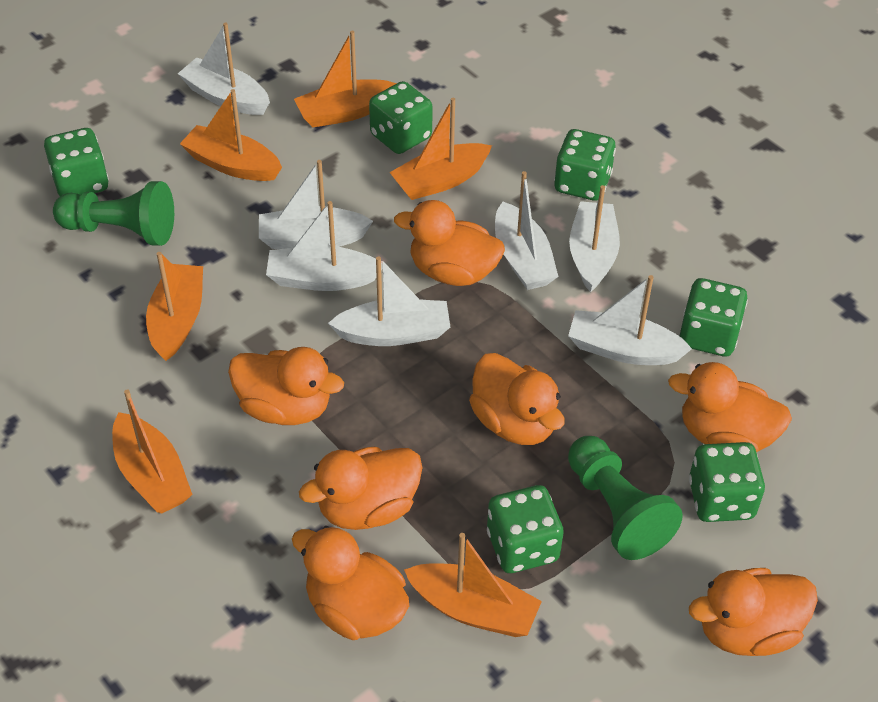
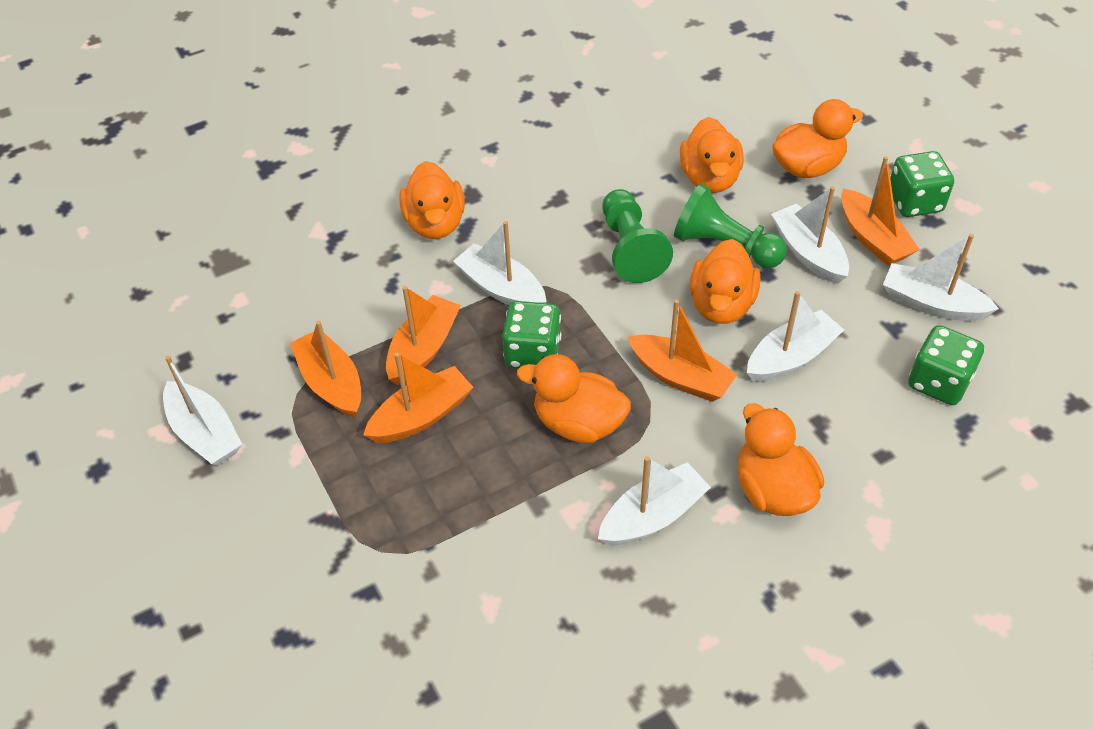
green dice: 6 -> 3
orange boat: 6 -> 5
orange duck: 7 -> 6
white boat: 7 -> 6

